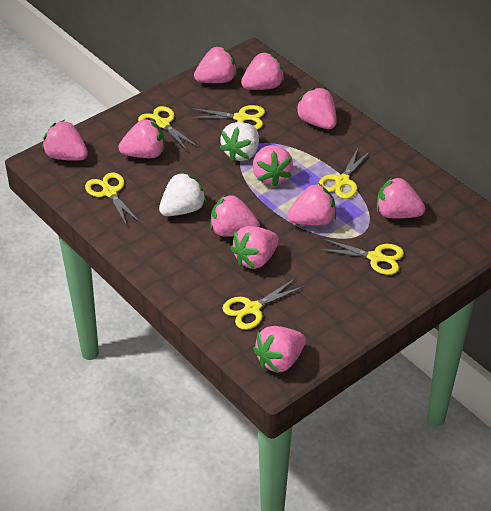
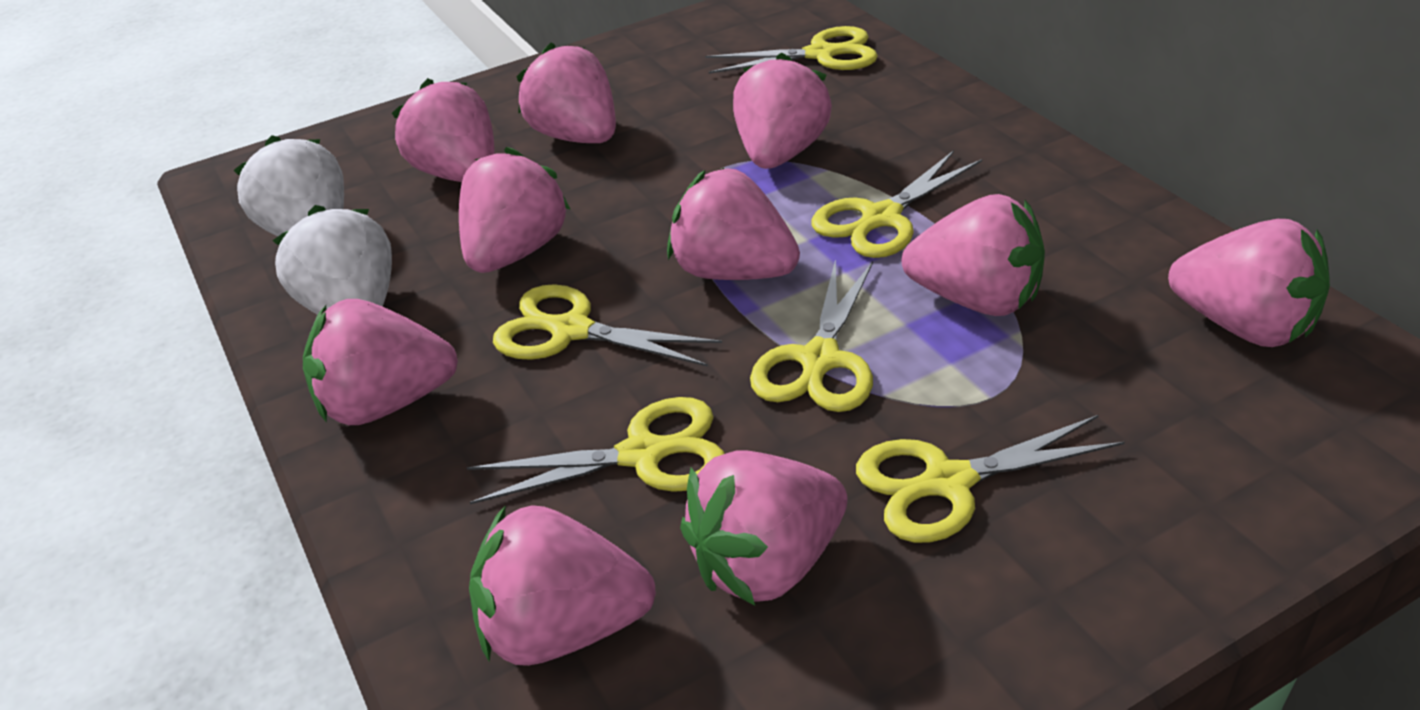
pink strawberry: 11 -> 10

